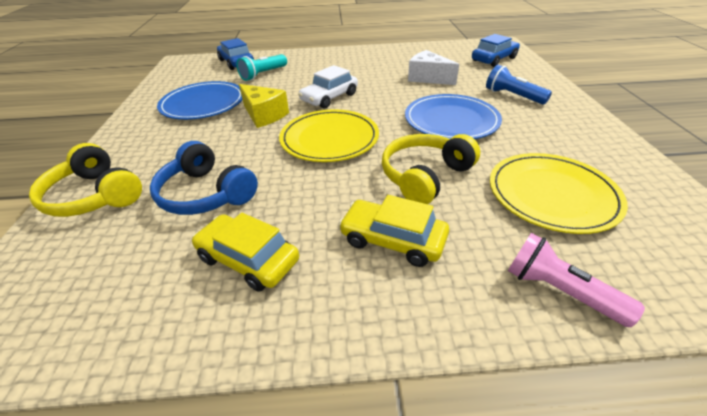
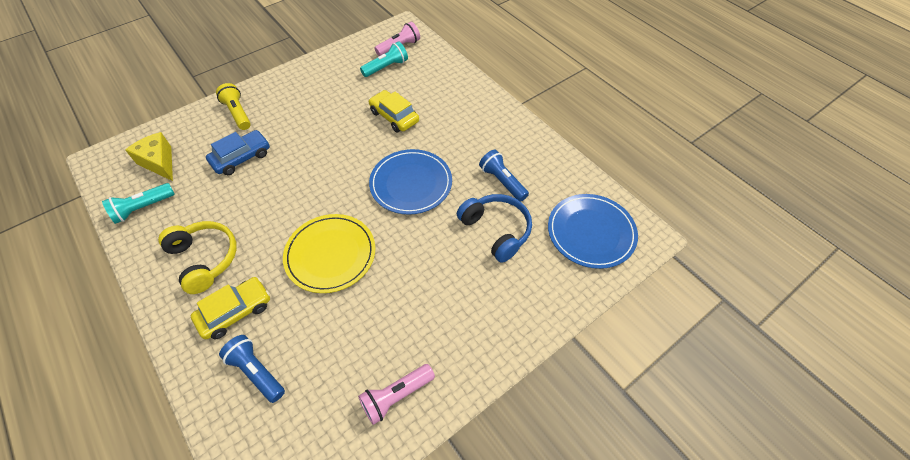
blue car: 2 -> 1
blue flashlight: 1 -> 2
pink flashlight: 1 -> 2
turquoise flashlight: 1 -> 2
white car: 1 -> 0
white cheese: 1 -> 0
yellow flashlight: 0 -> 1
yellow headphones: 2 -> 1
yellow plate: 2 -> 1

